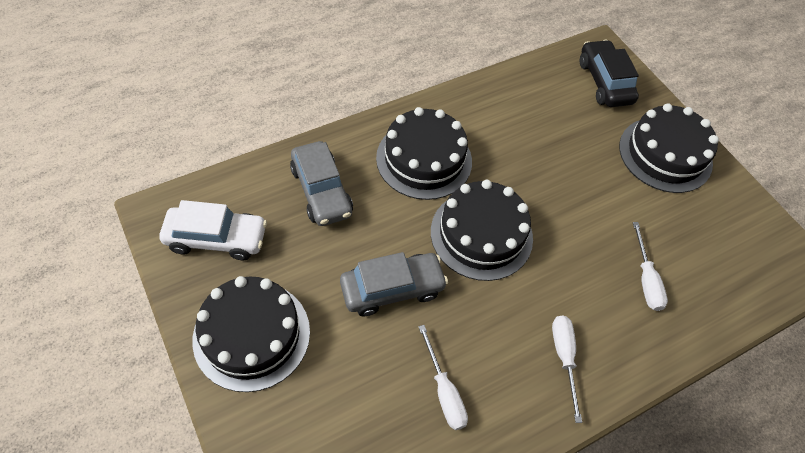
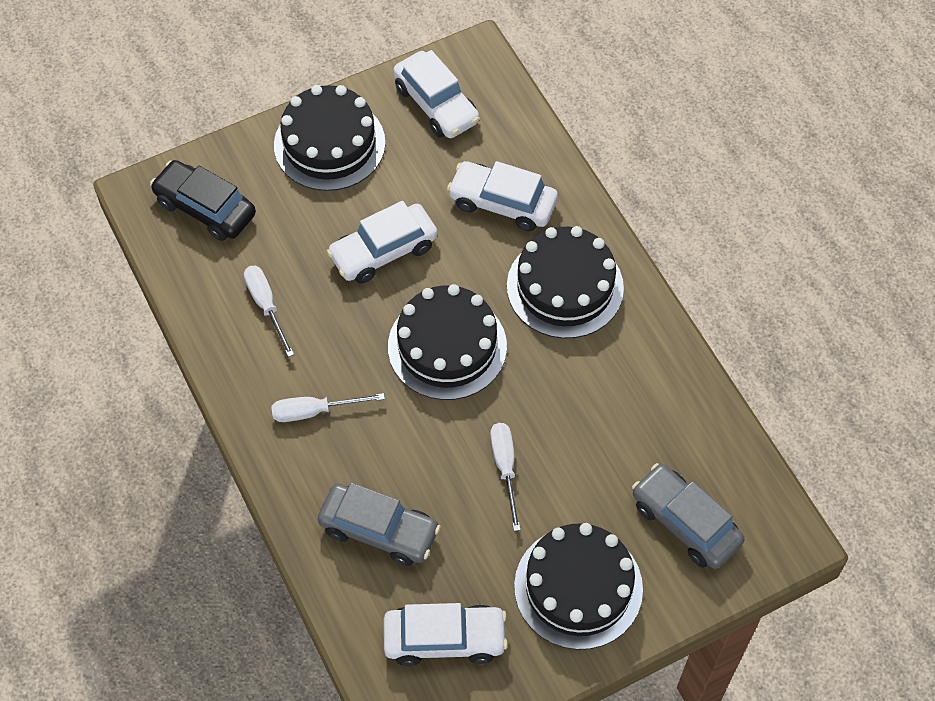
white car: 1 -> 4

